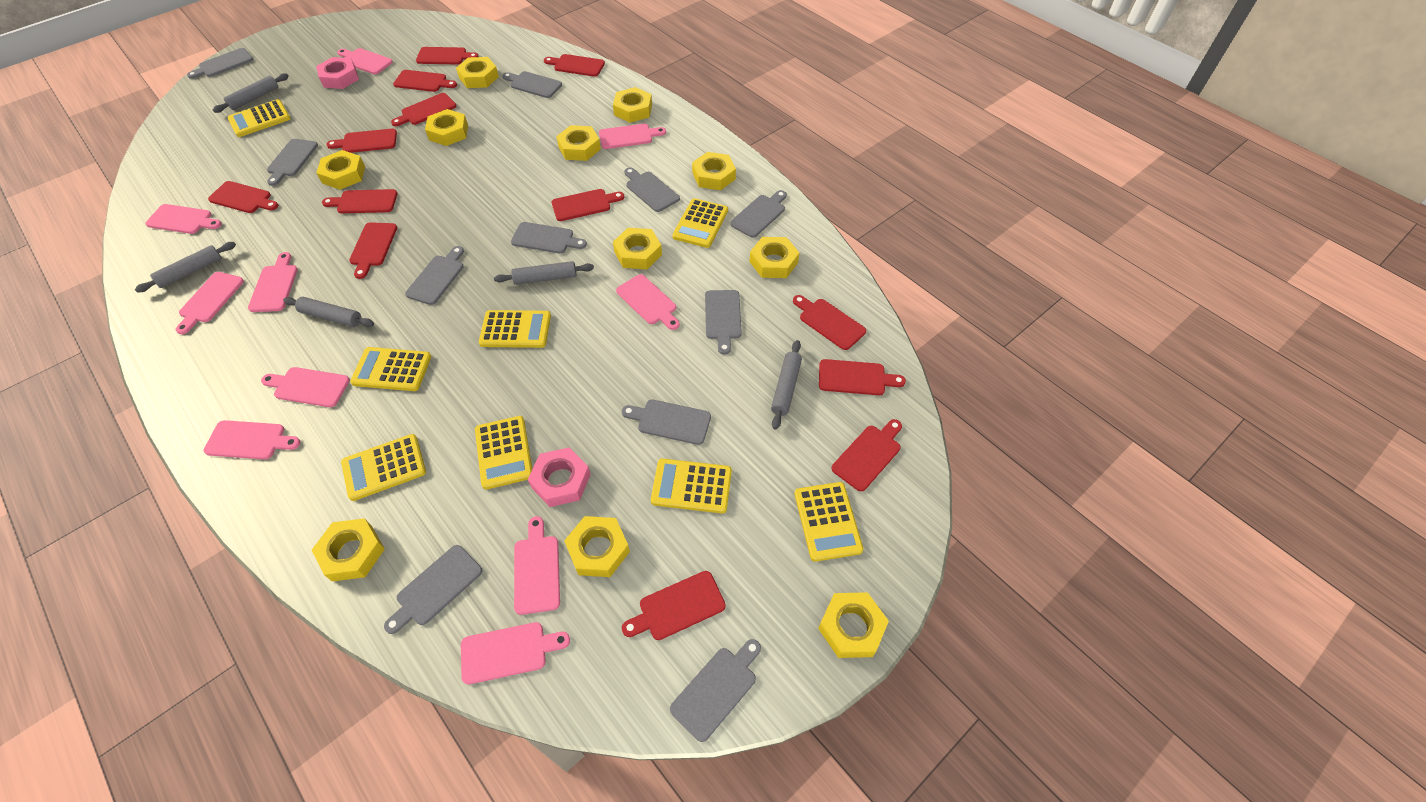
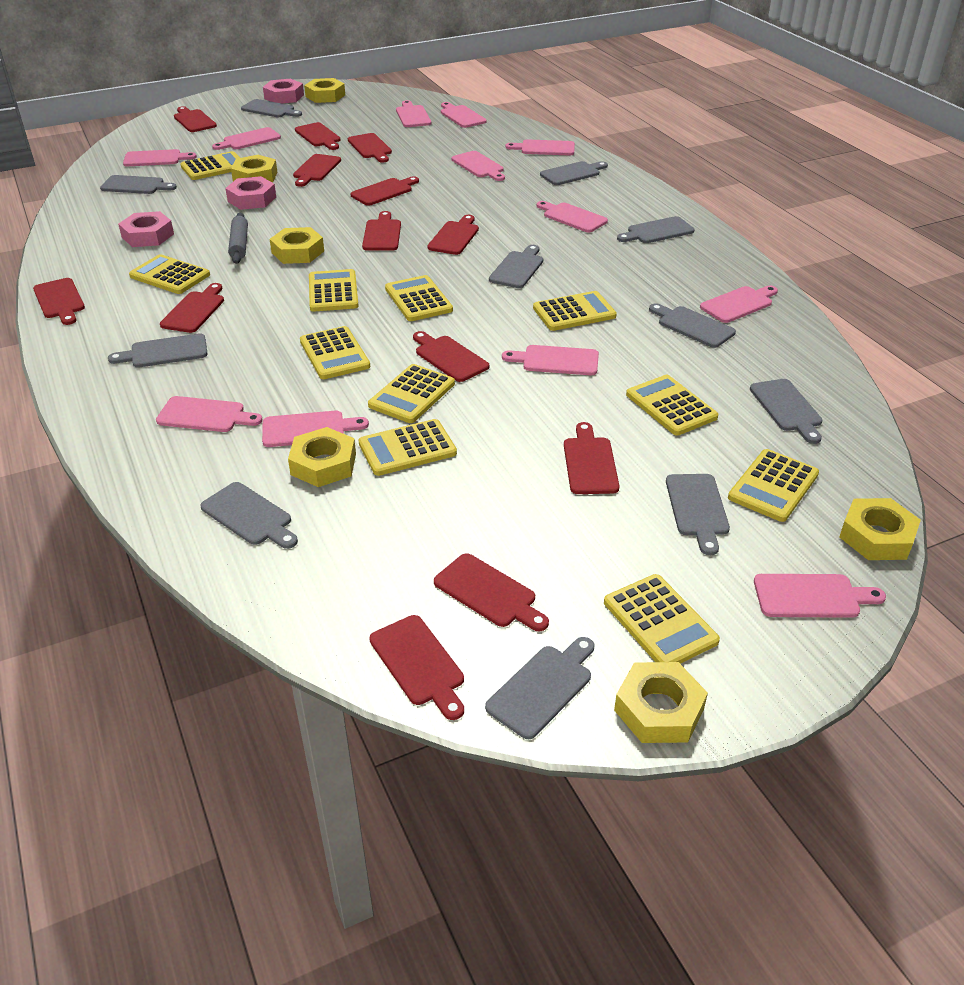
grey rolling pin: 5 -> 1
pink cutting board: 10 -> 12
pink nut: 2 -> 3
yellow calculator: 8 -> 11
yellow nut: 11 -> 6

